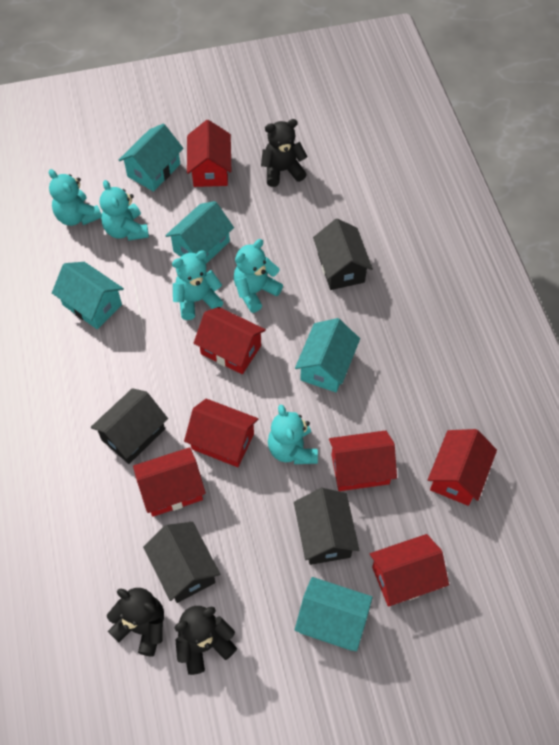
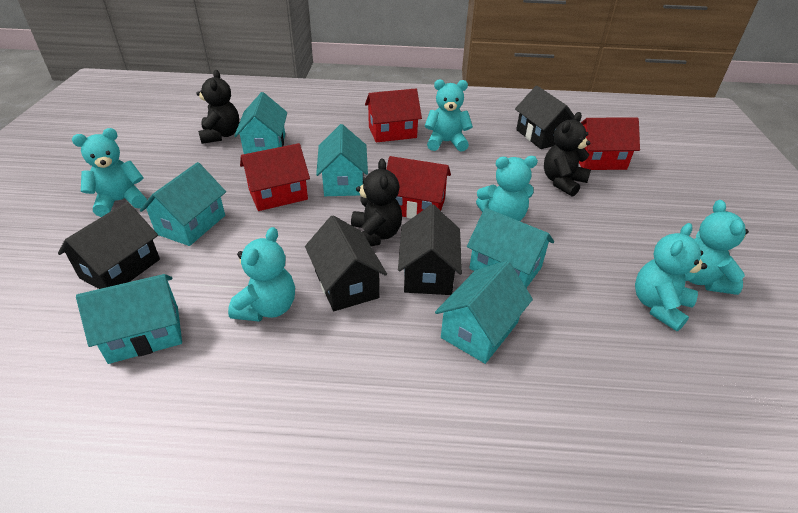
red house: 7 -> 4
turquoise house: 5 -> 6
turquoise teddy bear: 5 -> 6

